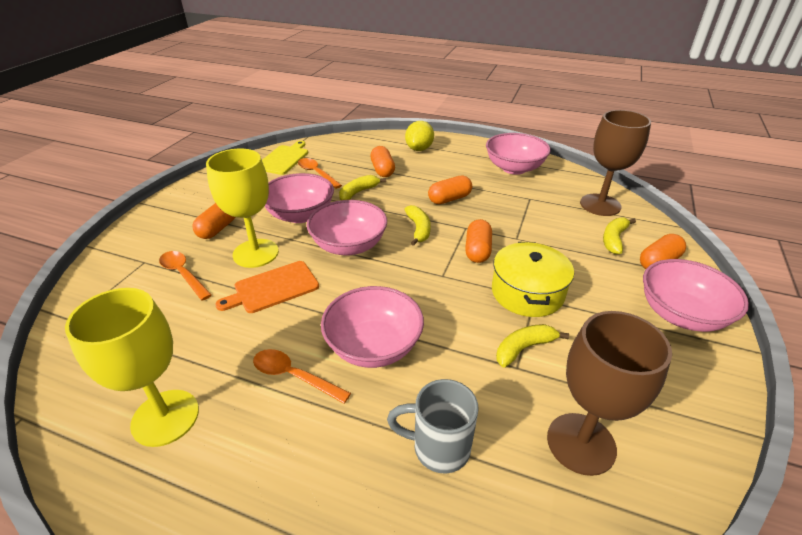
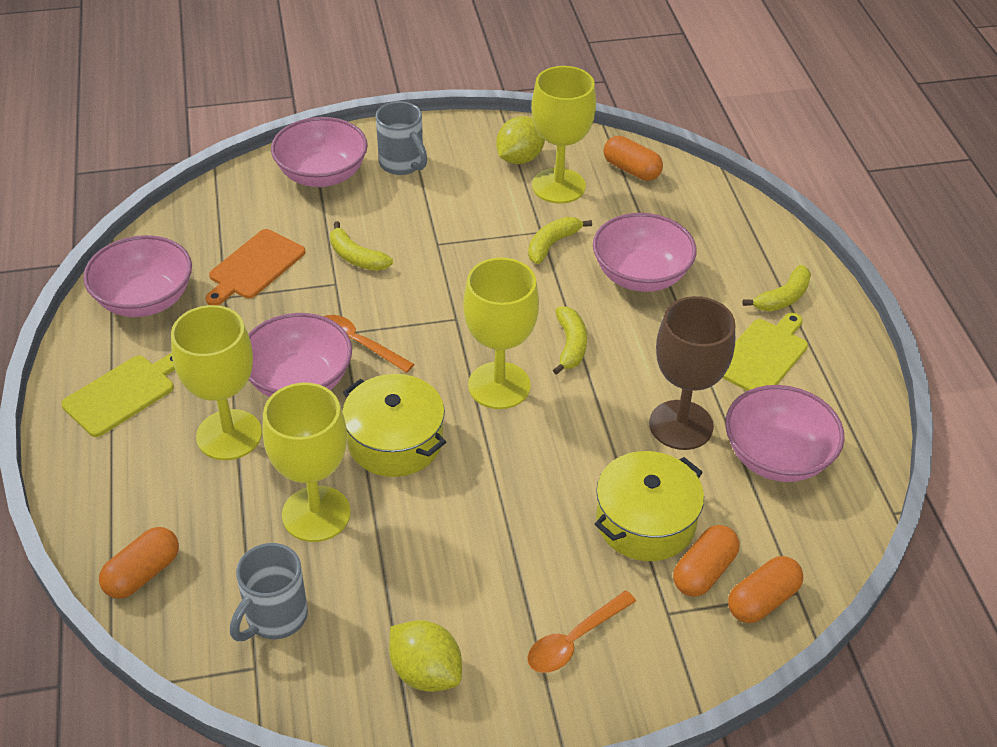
brown goblet: 2 -> 1
grey mug: 1 -> 2
orange capsule: 5 -> 4
orange spoon: 3 -> 2
yellow cutting board: 1 -> 2
yellow goblet: 2 -> 4
yellow lemon: 1 -> 2
yellow pot: 1 -> 2

